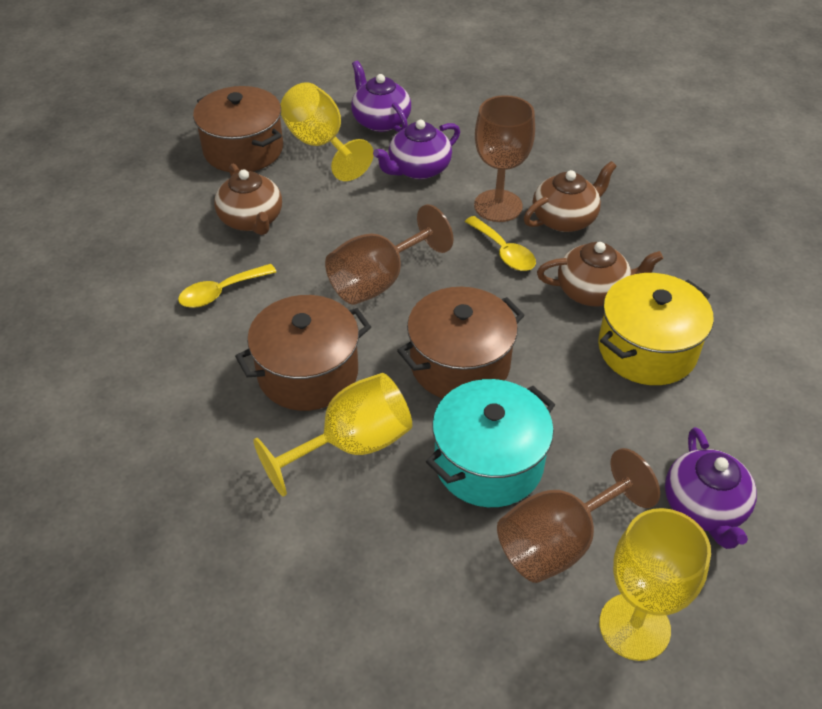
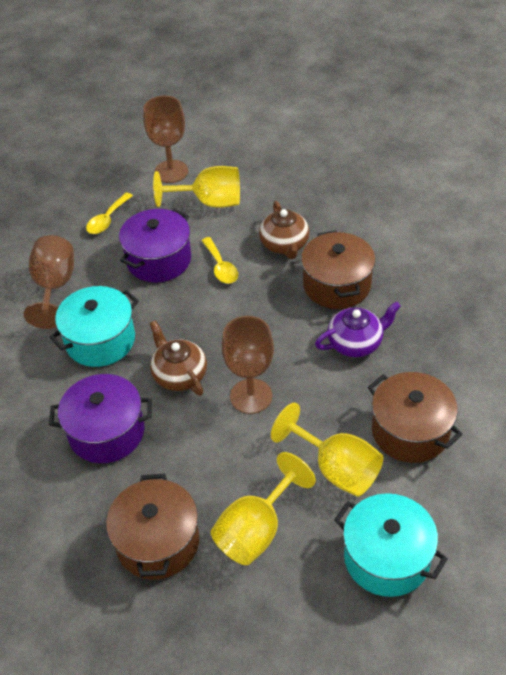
brown teapot: 3 -> 2
purple pot: 0 -> 2
purple teapot: 3 -> 1
turquoise pot: 1 -> 2
yellow pot: 1 -> 0

